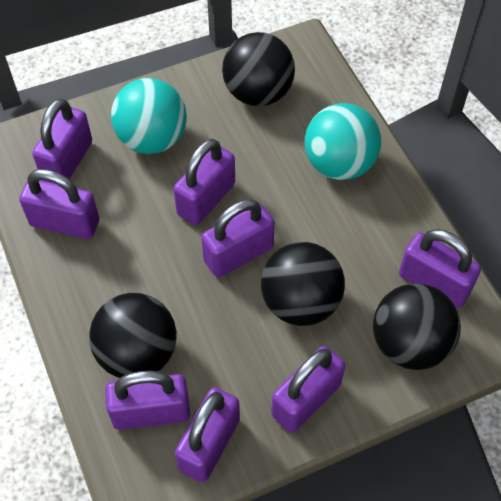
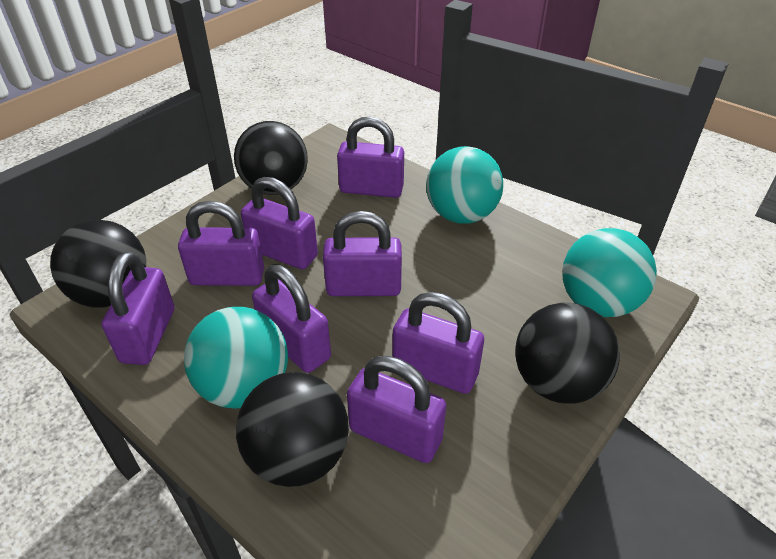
turquoise ball: 2 -> 3

